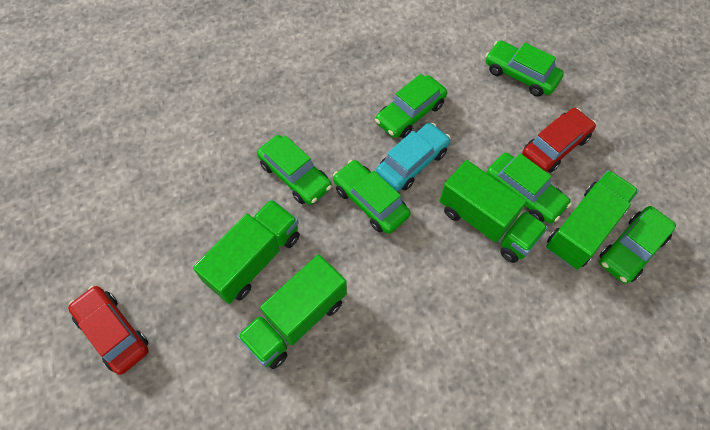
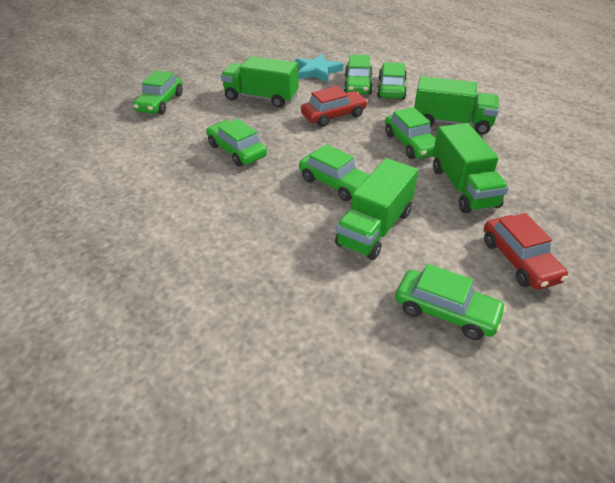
green car: 6 -> 7
turquoise car: 1 -> 0
turquoise star: 0 -> 1

